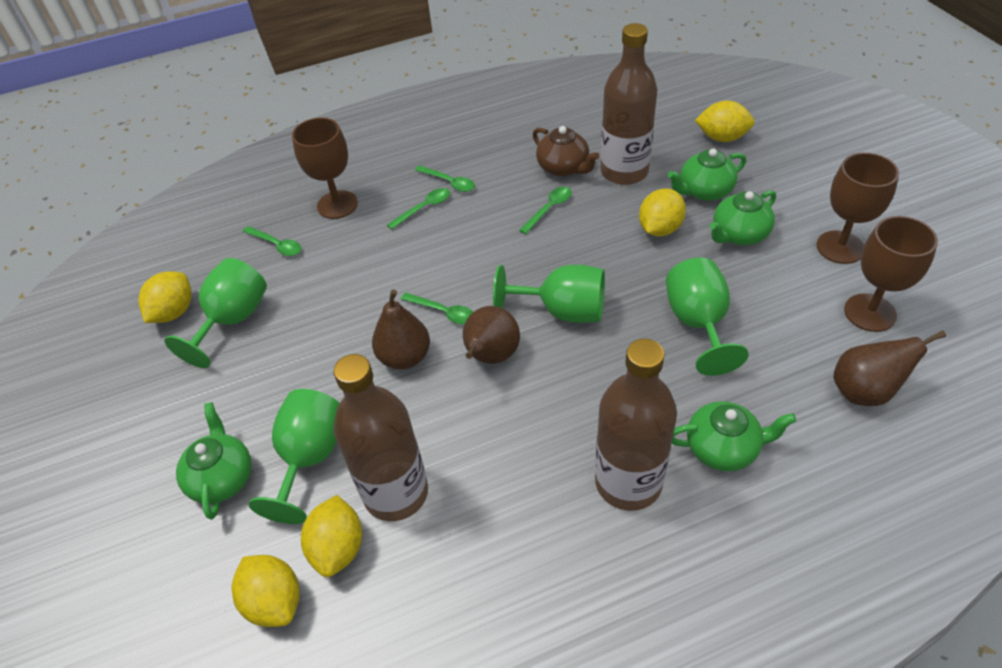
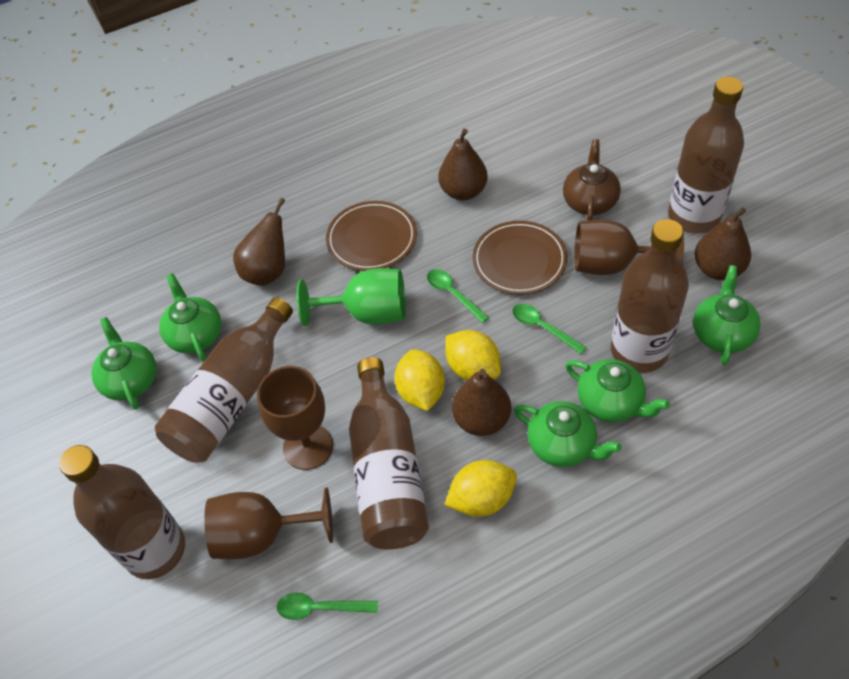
brown bottle: 3 -> 5
brown pear: 3 -> 4
brown plate: 0 -> 2
green goblet: 4 -> 1
green spoon: 5 -> 3
green teapot: 4 -> 5
yellow lemon: 5 -> 3

